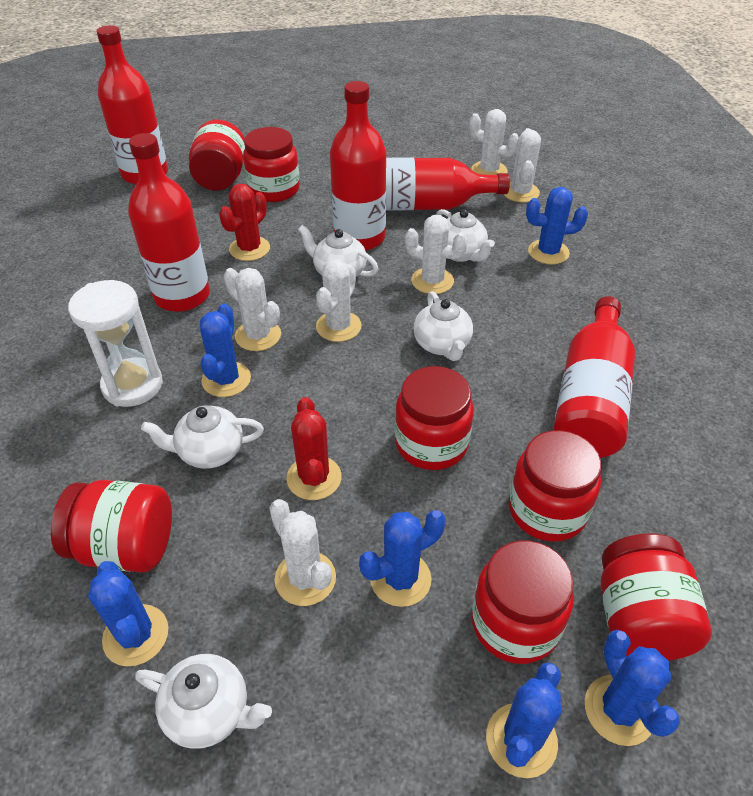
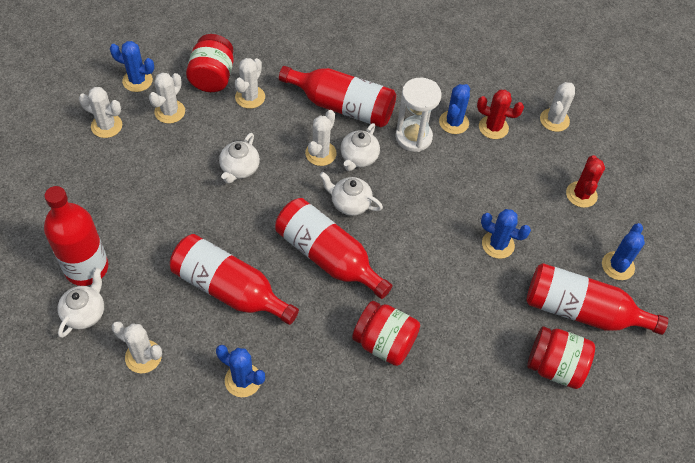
blue cactus: 6 -> 5
red jar: 7 -> 3
white teapot: 5 -> 4

